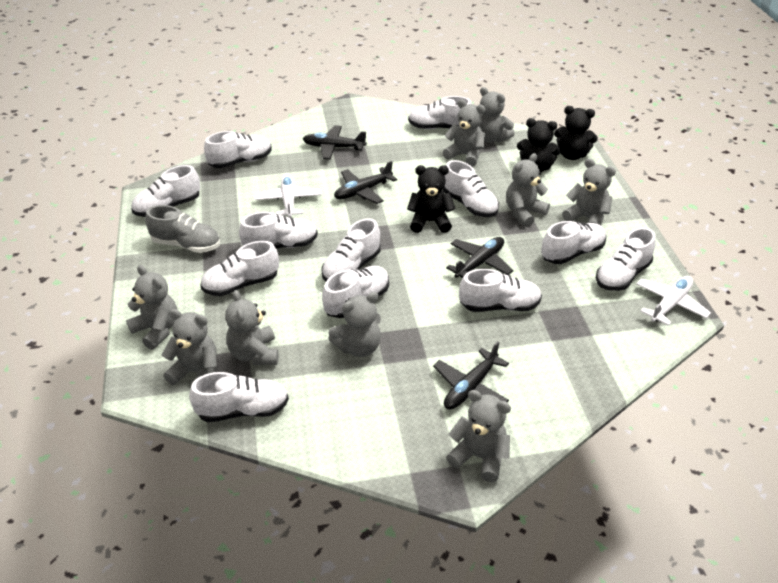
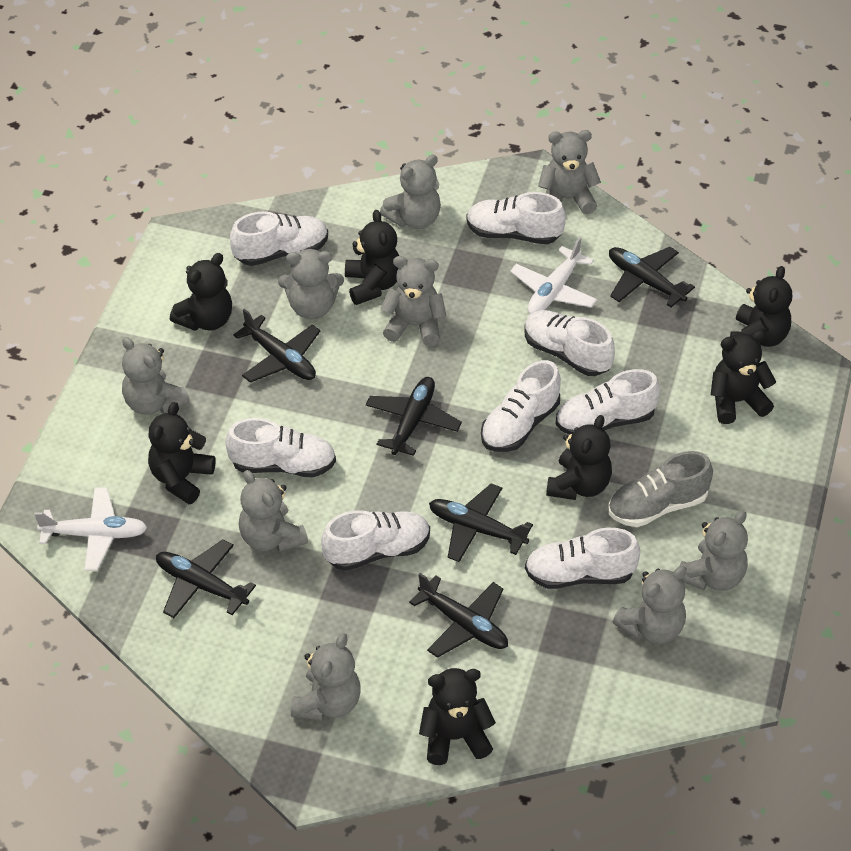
black plane: 4 -> 6
black teddy bear: 3 -> 7
white shoe: 12 -> 8

